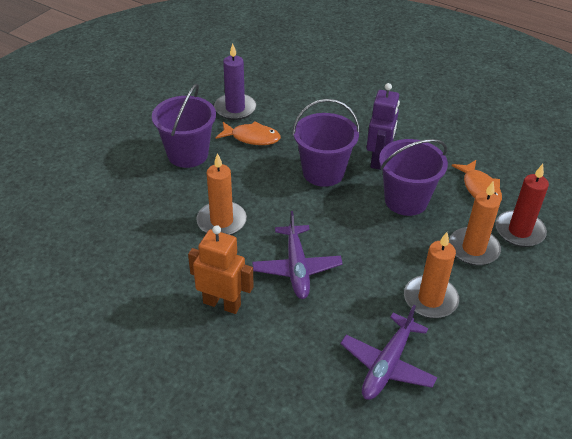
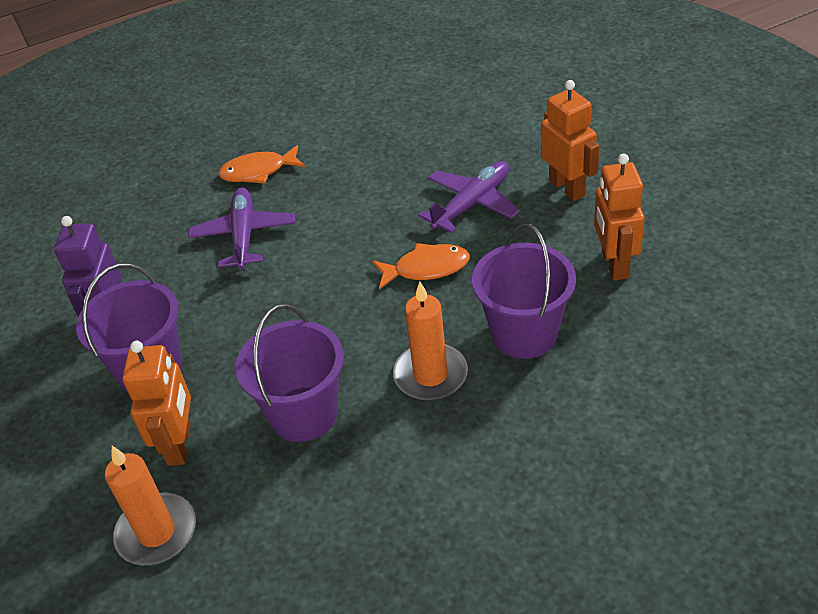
orange candle: 3 -> 2
orange robot: 1 -> 3
purple candle: 1 -> 0
red candle: 1 -> 0

